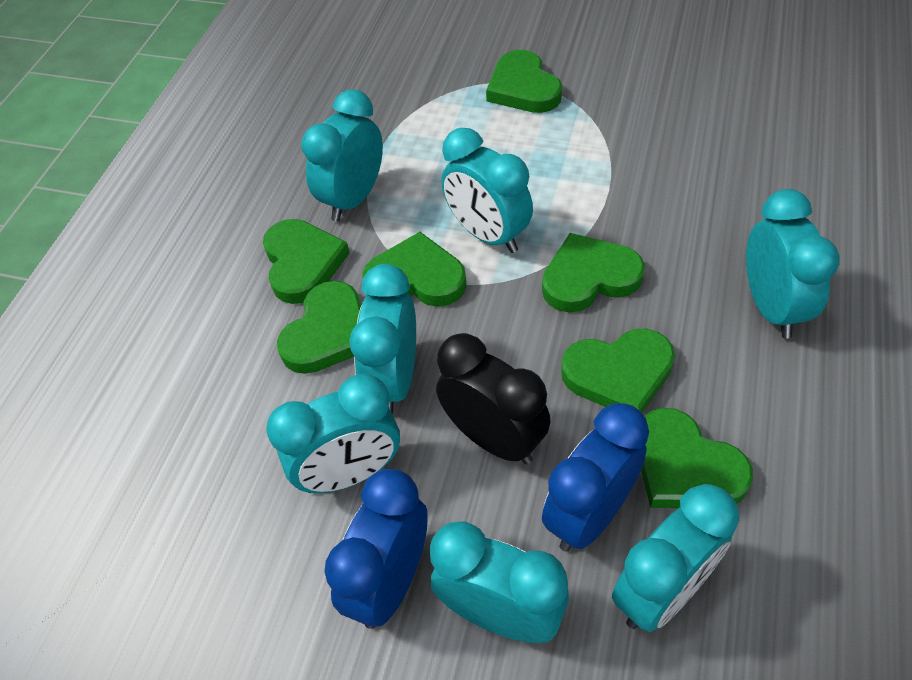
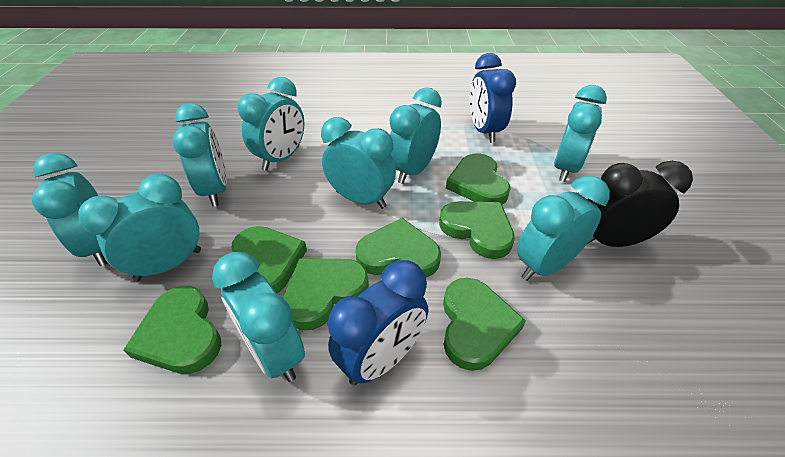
turquoise clock: 7 -> 9

